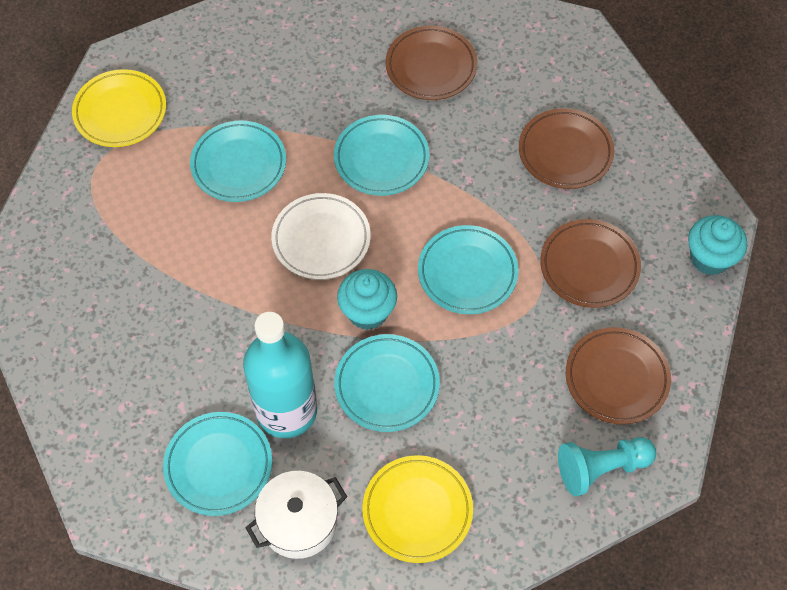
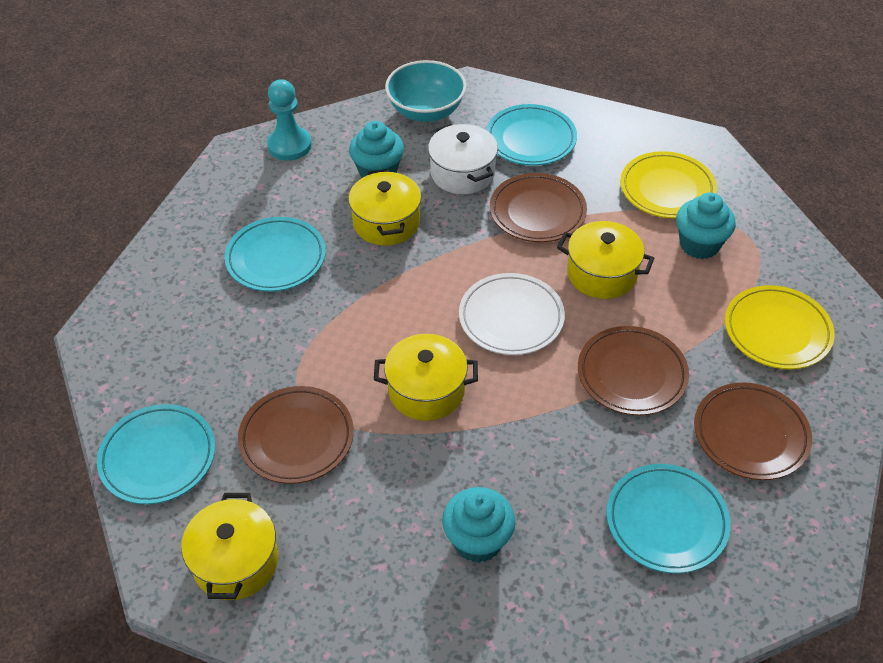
turquoise bottle: 1 -> 0
turquoise bowl: 0 -> 1
turquoise cupcake: 2 -> 3
turquoise plate: 5 -> 4
yellow pot: 0 -> 4

